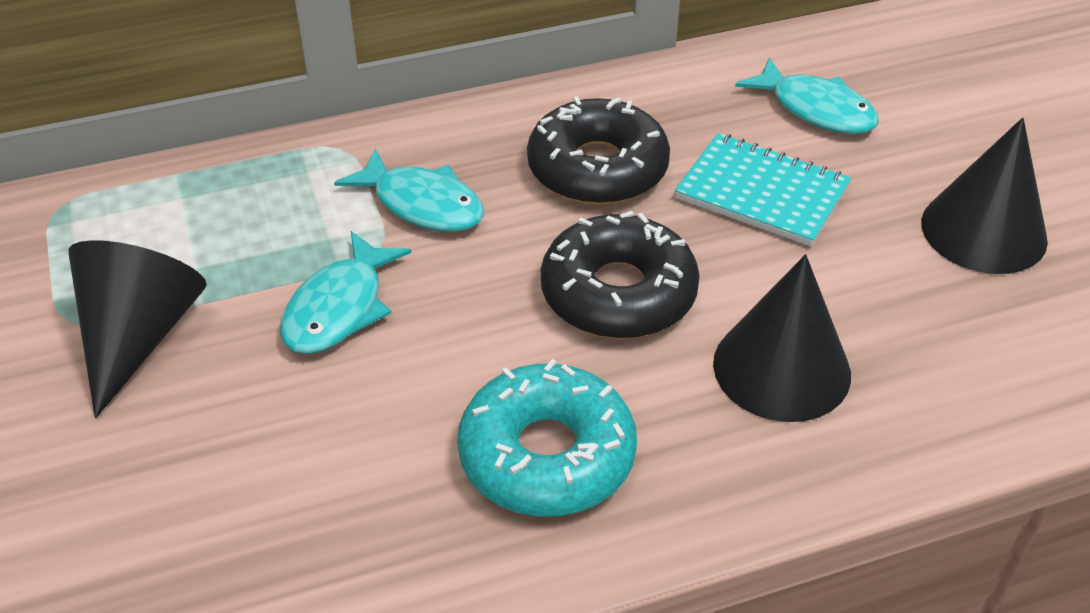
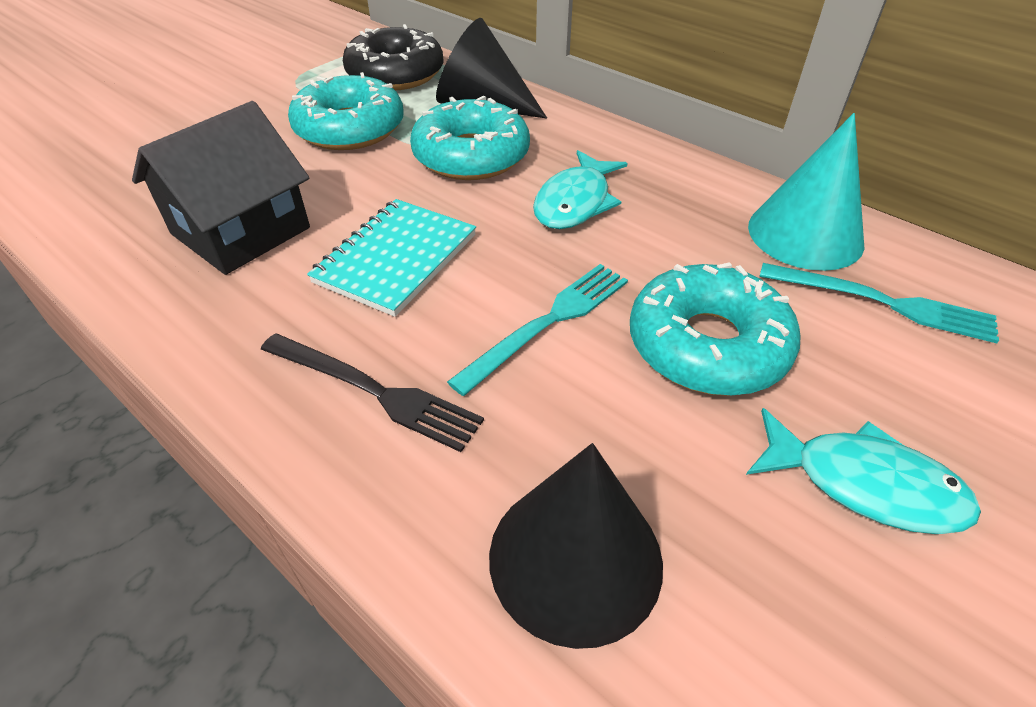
black cone: 3 -> 2
black donut: 2 -> 1
black fork: 0 -> 1
black house: 0 -> 1
turquoise cone: 0 -> 1
turquoise donut: 1 -> 3
turquoise fish: 3 -> 2
turquoise fork: 0 -> 2

